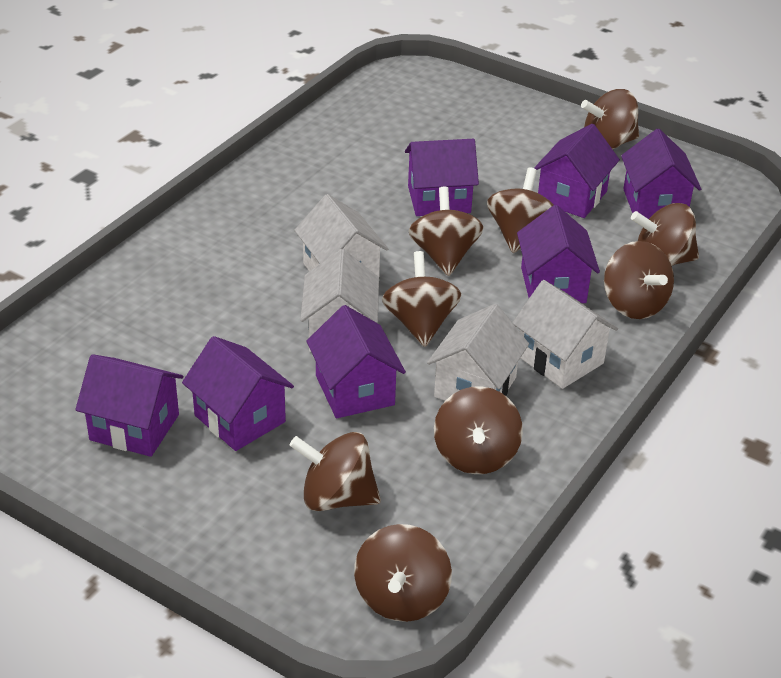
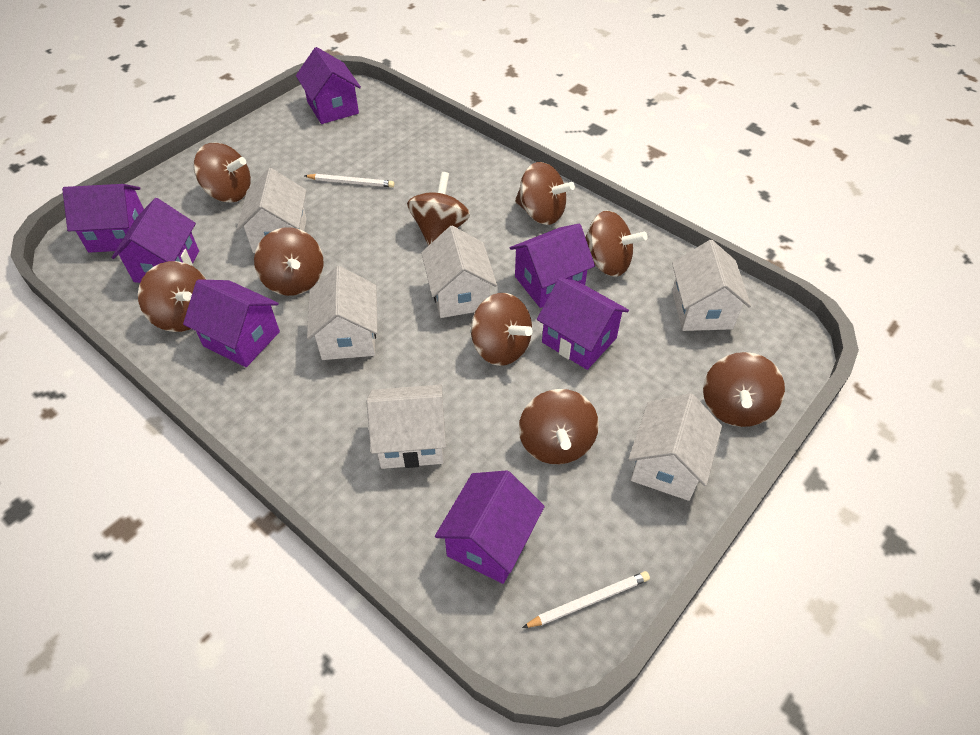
white house: 4 -> 6
white pencil: 0 -> 2

